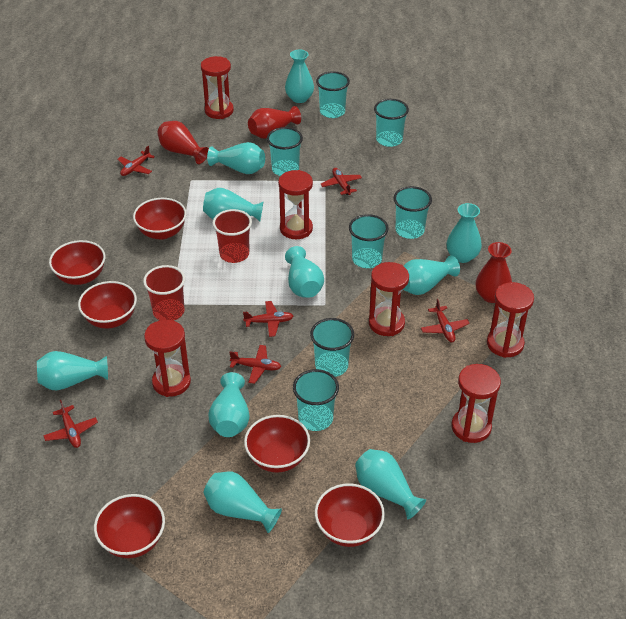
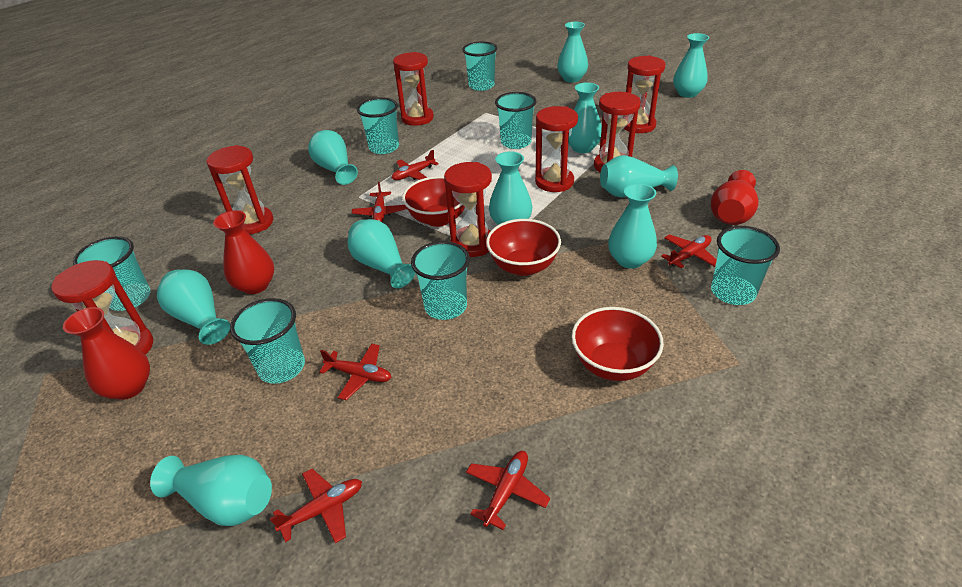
red bowl: 6 -> 3
red cup: 2 -> 0
red hourglass: 6 -> 7

